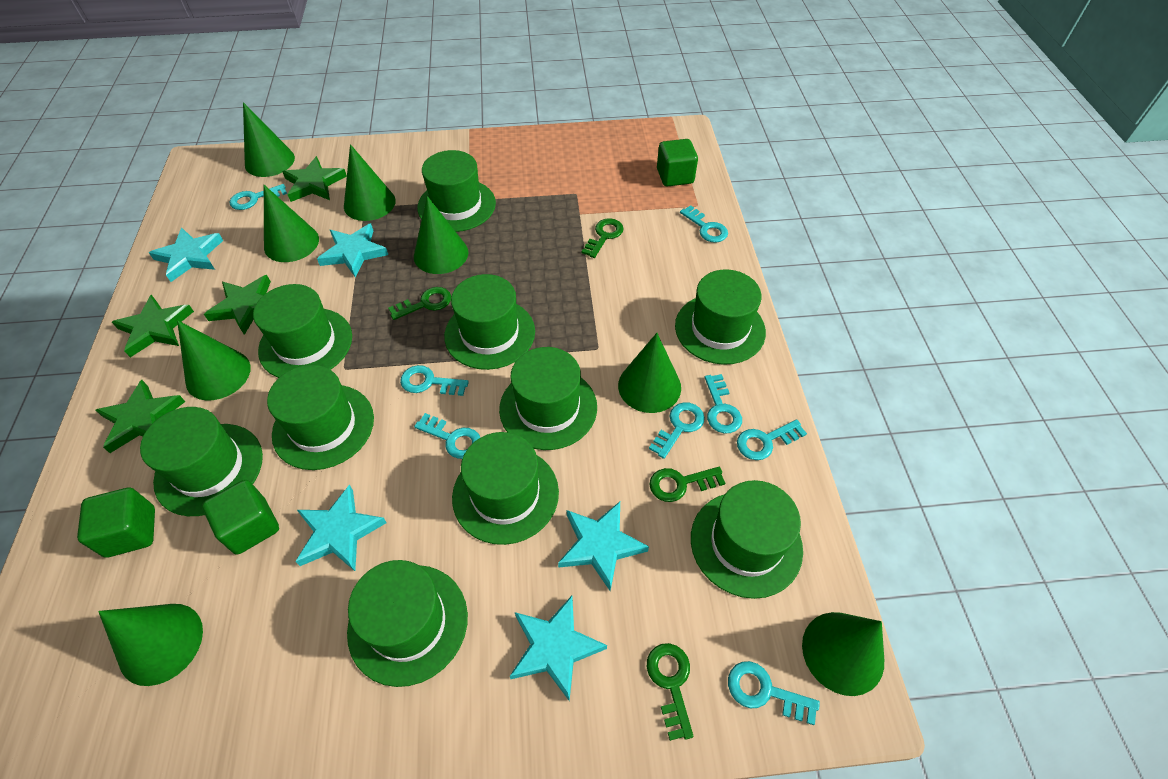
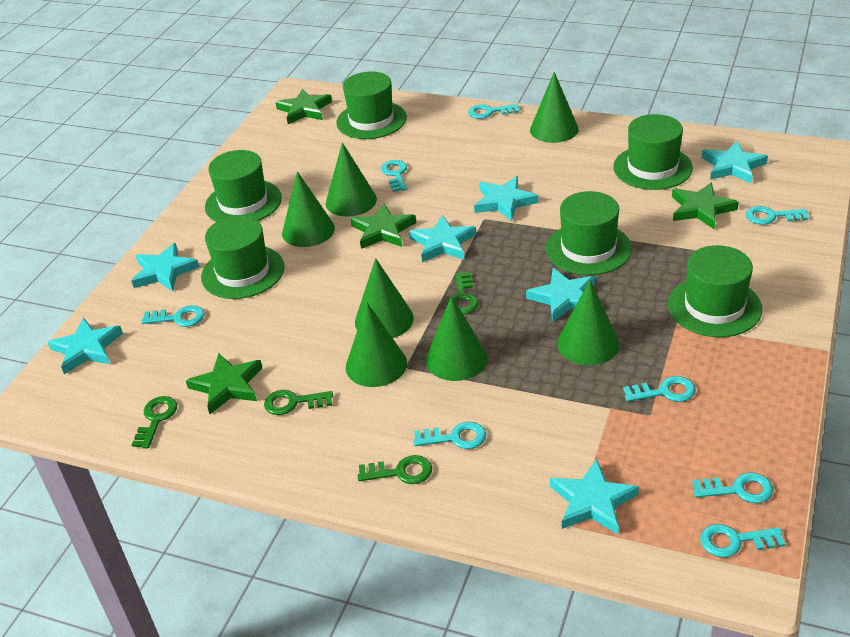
green cone: 8 -> 7
green cube: 3 -> 0
green hat: 10 -> 6
turquoise star: 5 -> 7

